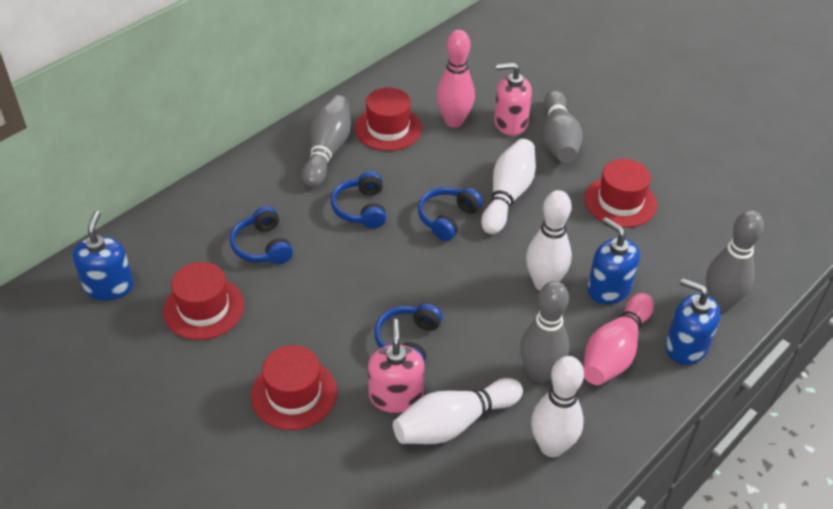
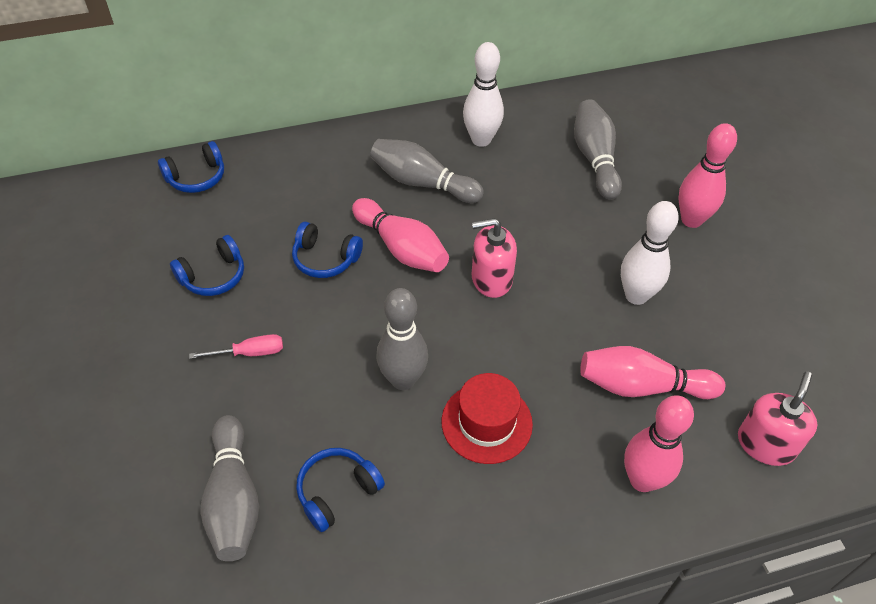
blue soap dispenser: 3 -> 0
pink bowling pin: 2 -> 4
pink screwdriver: 0 -> 1
red hat: 4 -> 1
white bowling pin: 4 -> 2

